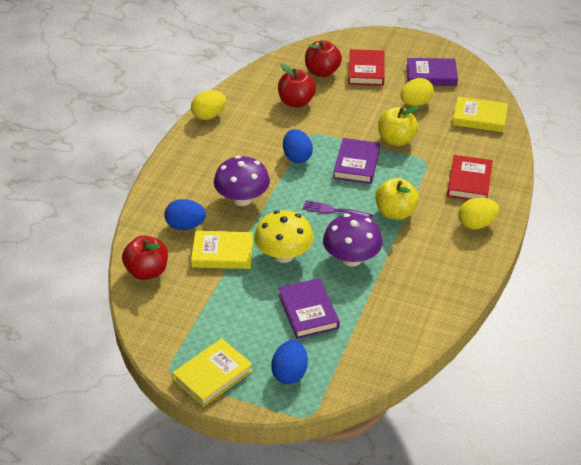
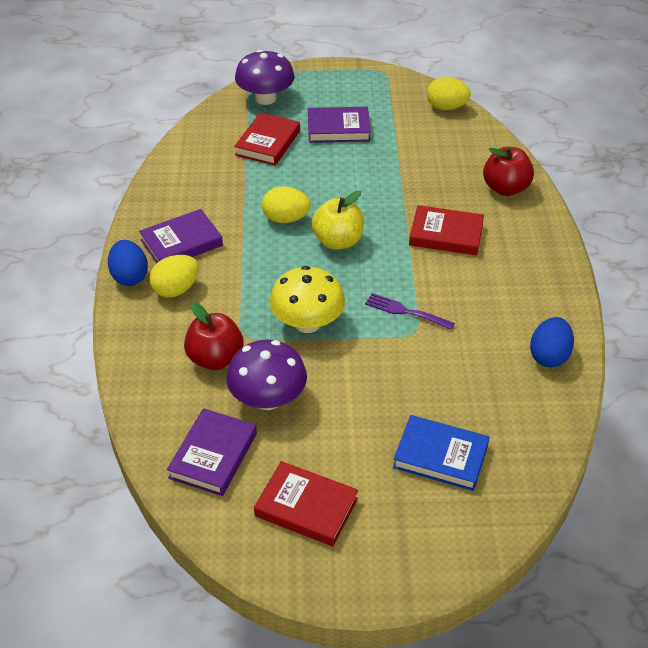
blue book: 0 -> 1
blue egg: 3 -> 2
red apple: 3 -> 2
red book: 2 -> 3
yellow apple: 2 -> 1
yellow book: 3 -> 0

